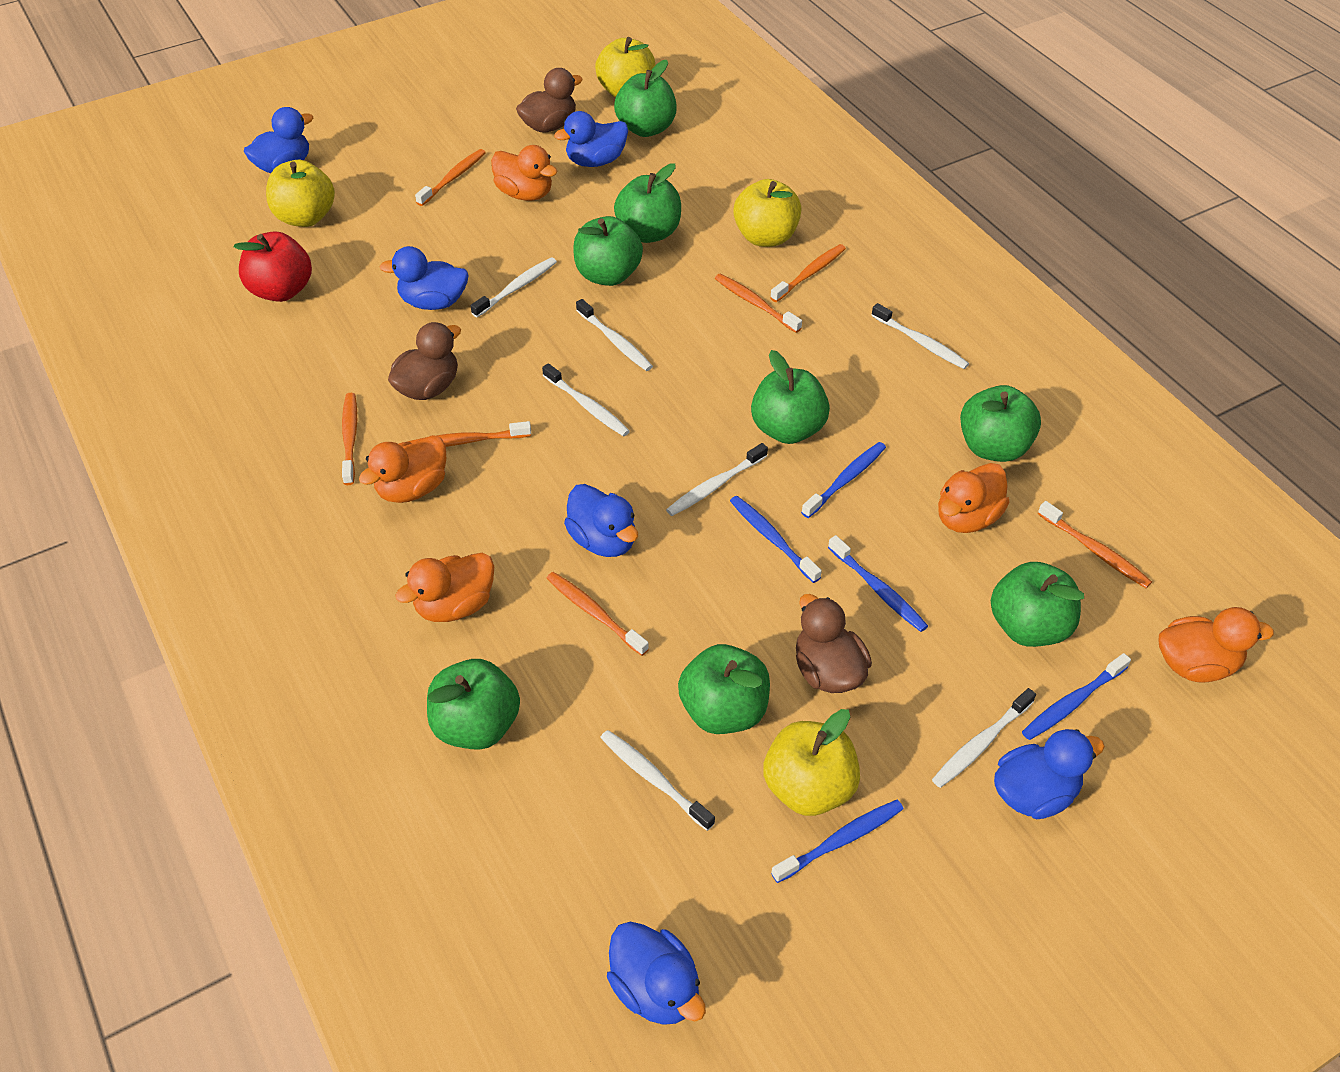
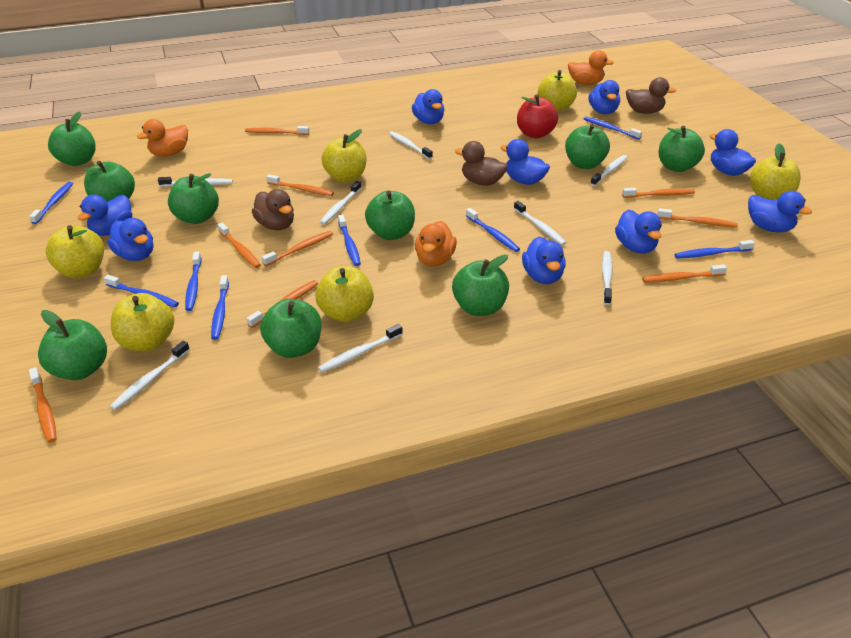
blue duck: 6 -> 9
blue toothbrush: 5 -> 8
green apple: 8 -> 9
orange duck: 5 -> 3
orange toothbrush: 7 -> 9
white toothbrush: 7 -> 8
yellow apple: 4 -> 6

